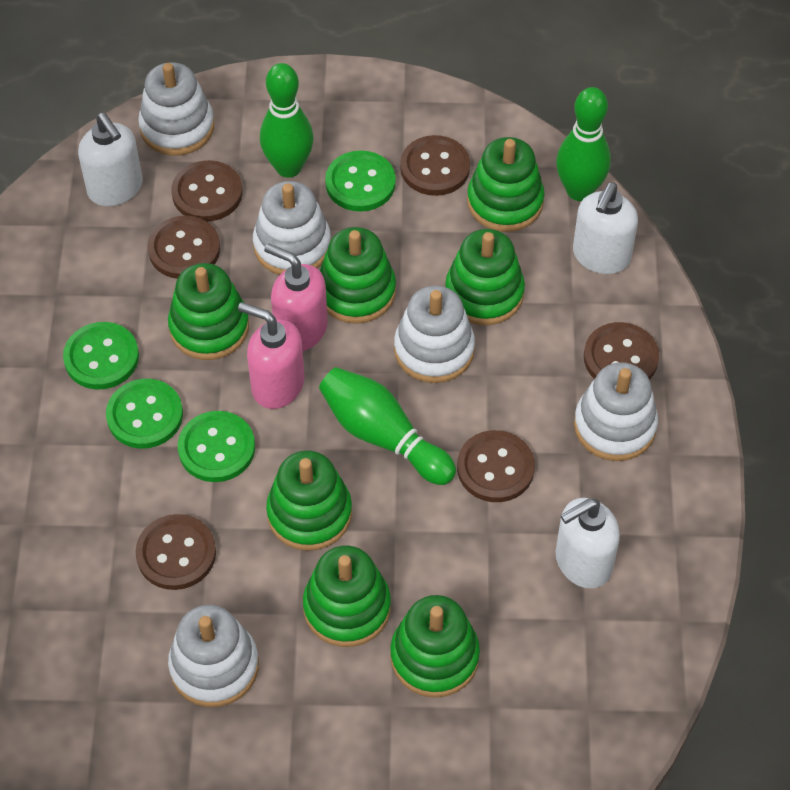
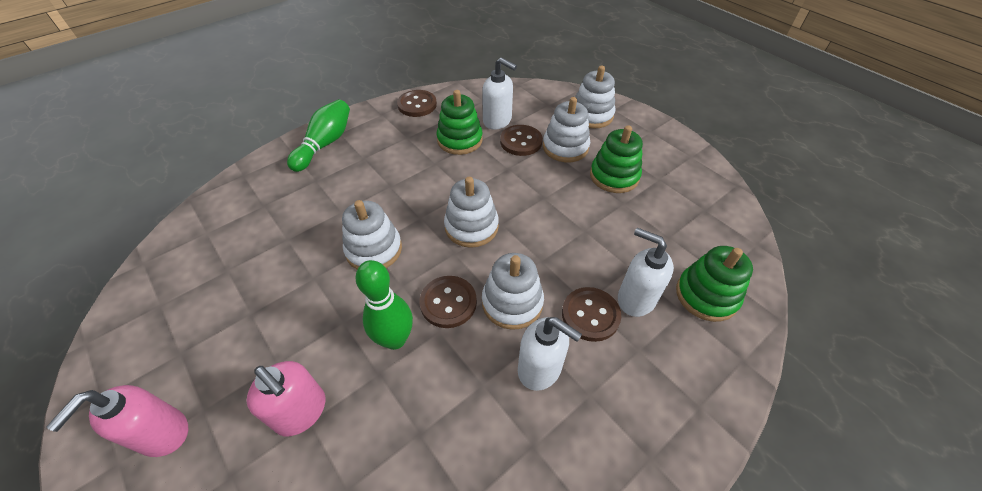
brown button: 6 -> 4
green bowling pin: 3 -> 2
green button: 4 -> 0
green stacking toy: 7 -> 3

